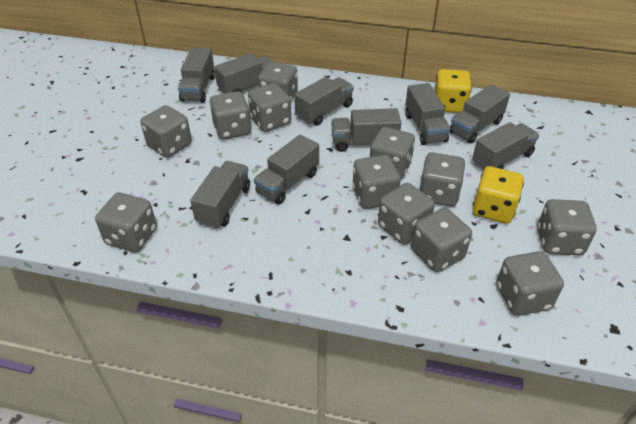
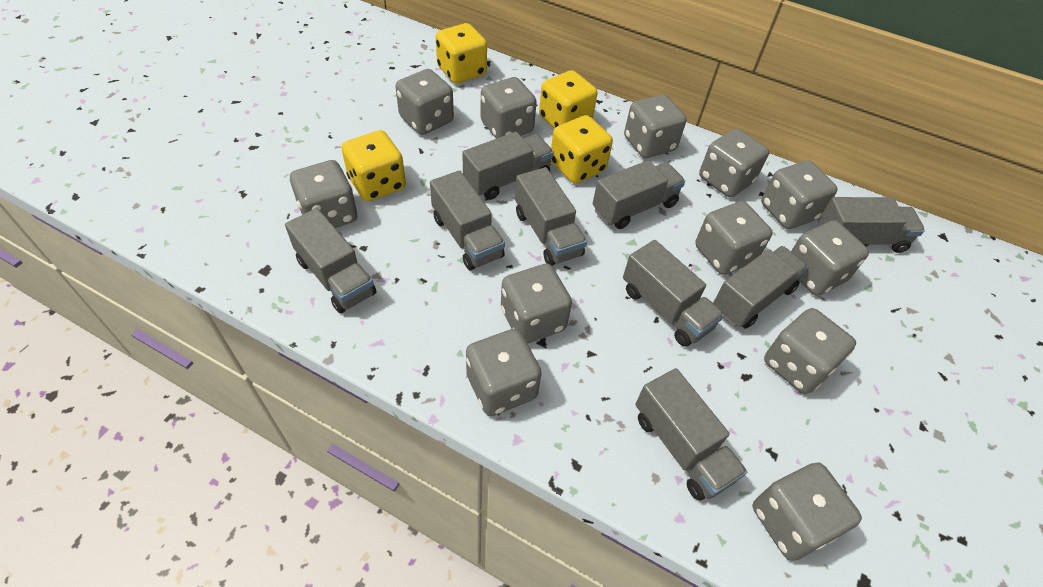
yellow dice: 2 -> 4

